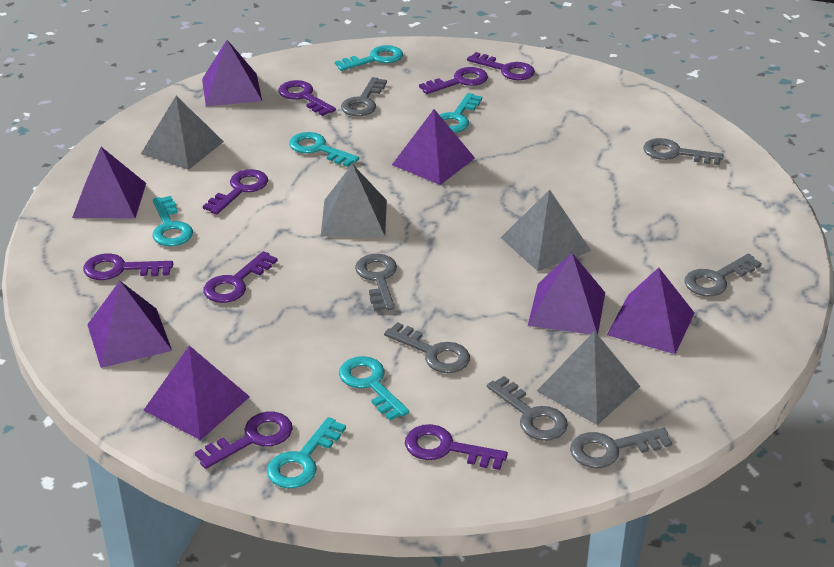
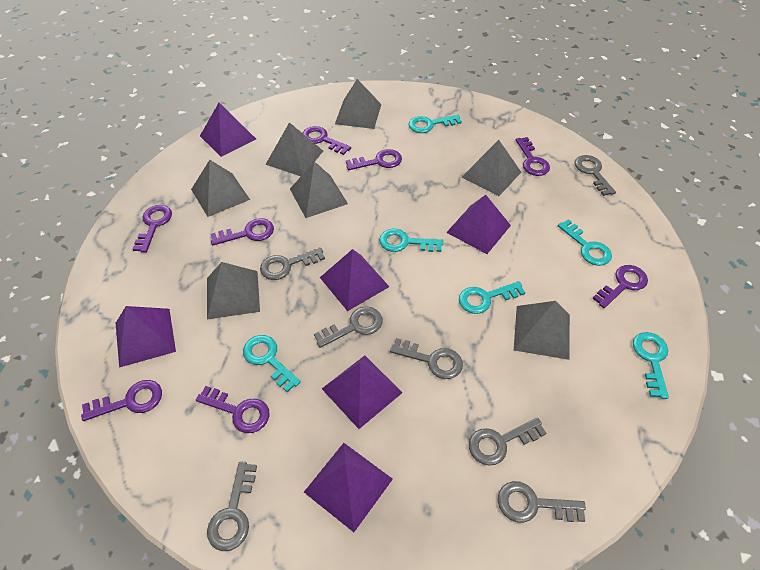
grey pyramid: 4 -> 7
purple pyramid: 7 -> 6

